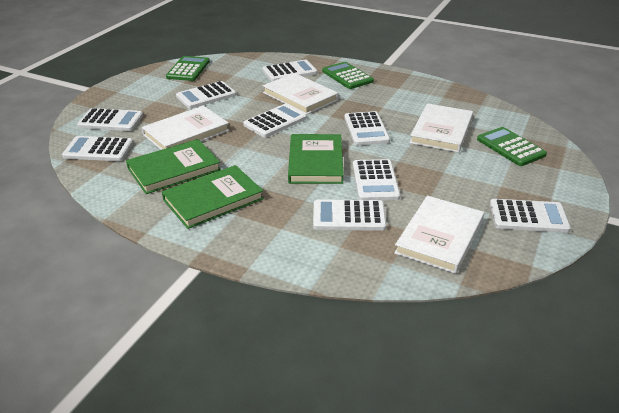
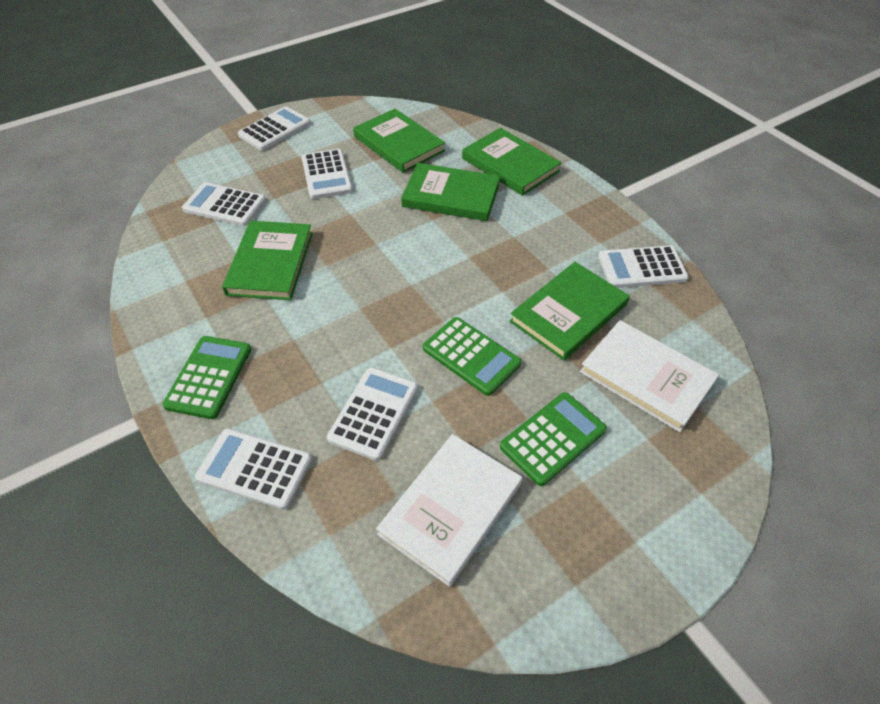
green book: 3 -> 5
white book: 4 -> 2
white calculator: 9 -> 6

